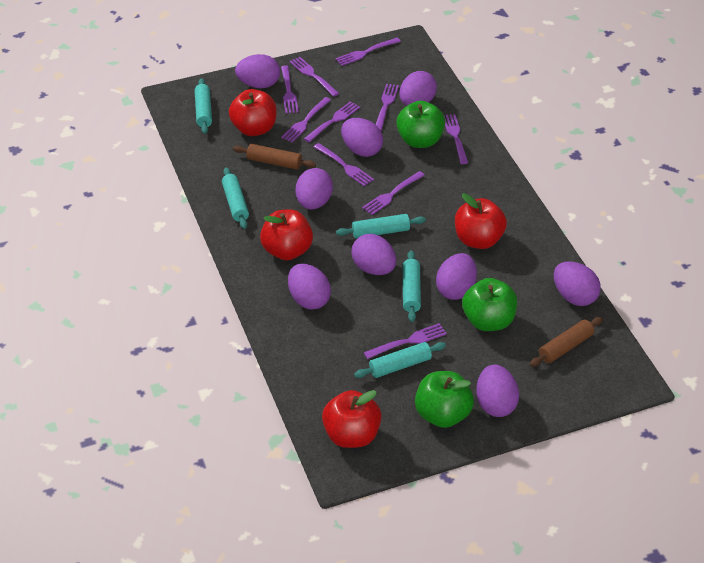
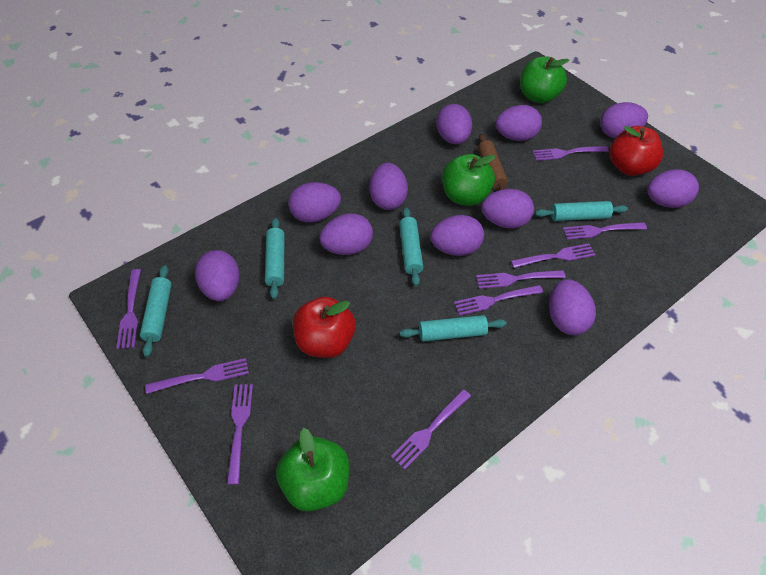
brown rolling pin: 2 -> 1
purple egg: 9 -> 11
purple fork: 10 -> 9
red apple: 4 -> 2

